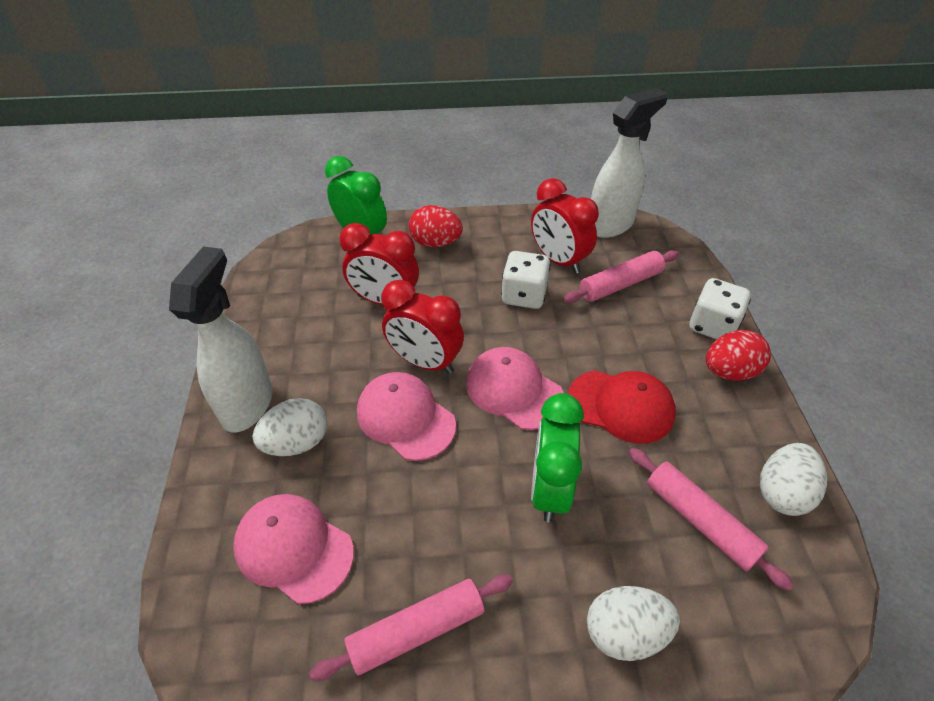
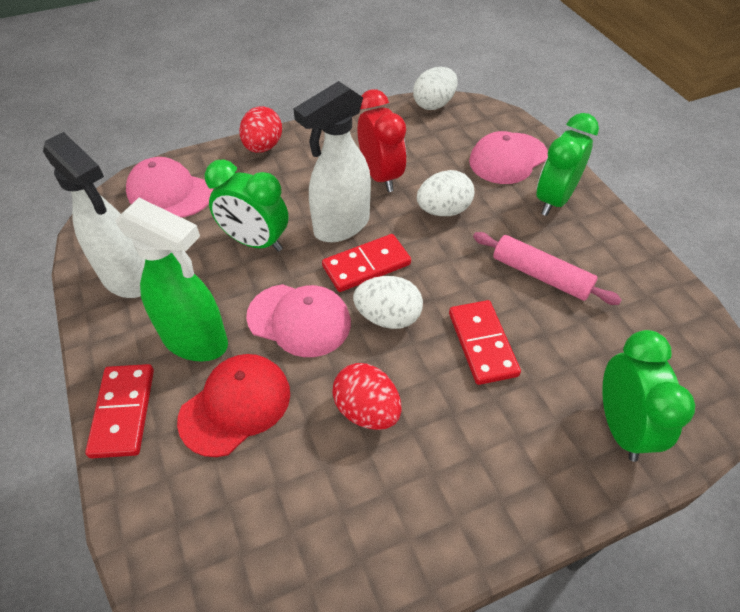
green clock: 2 -> 3
green spray bottle: 0 -> 1
pink rolling pin: 3 -> 1
red clock: 3 -> 1
red domino: 0 -> 3
white dice: 2 -> 0

